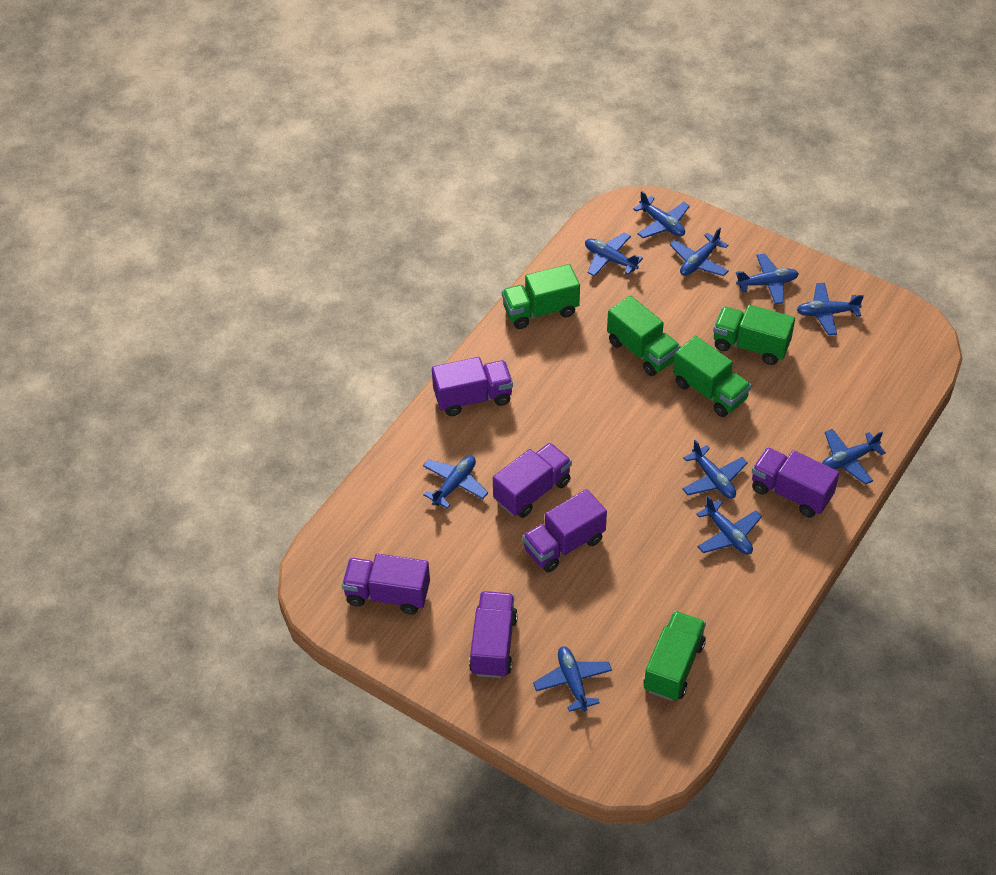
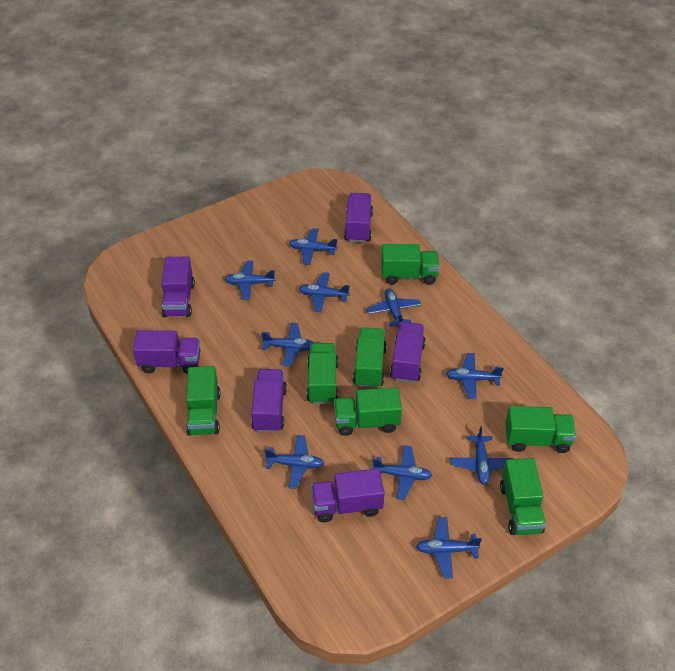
green truck: 5 -> 7

